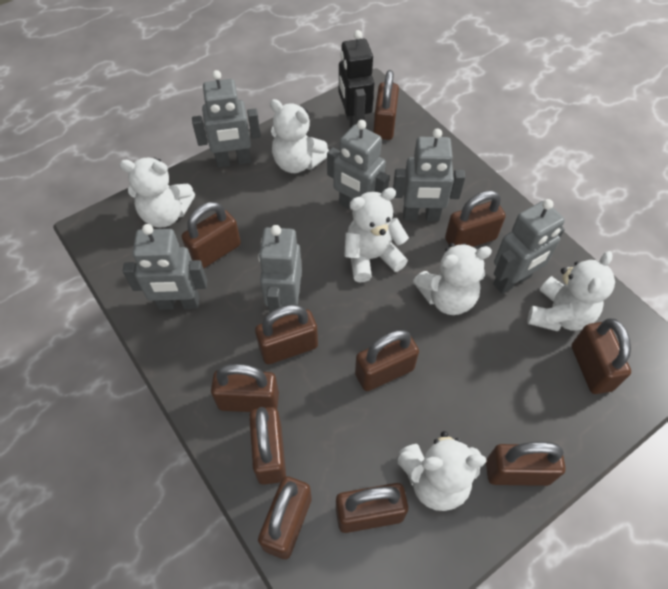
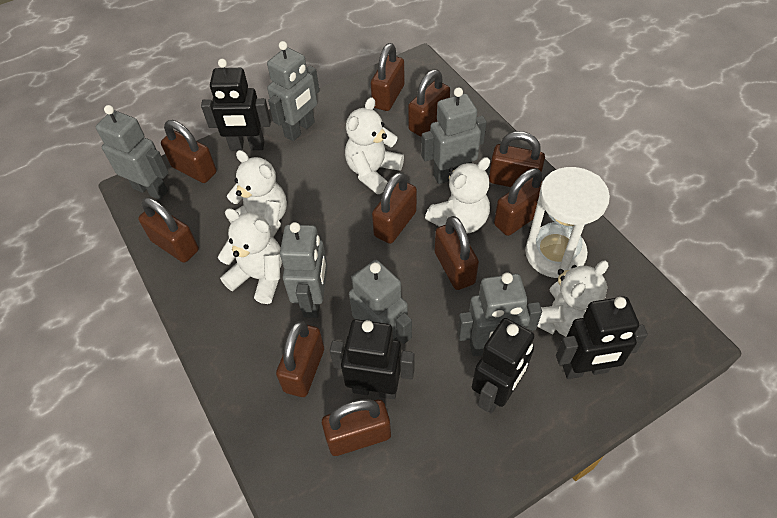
black robot: 1 -> 4
brown padlock: 11 -> 10
white hourglass: 0 -> 1
white teddy bear: 6 -> 5

